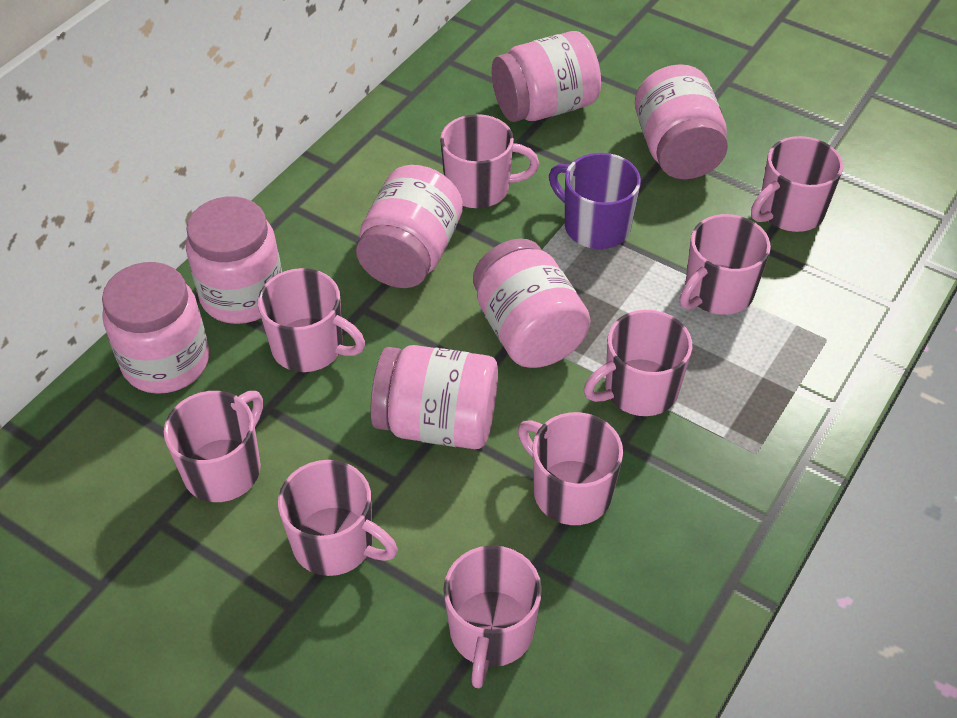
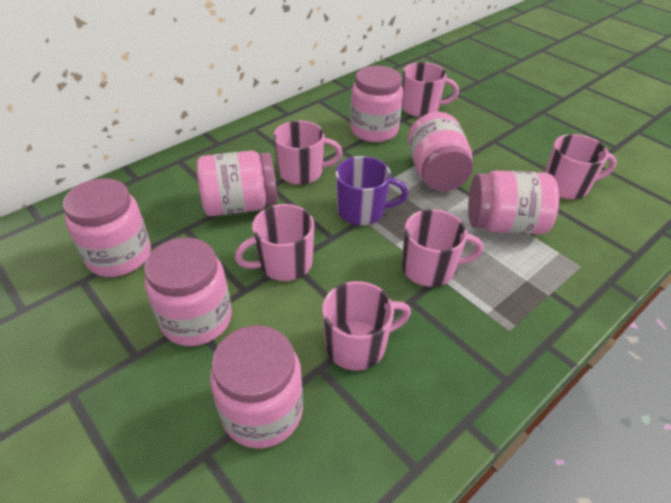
pink mug: 9 -> 6

